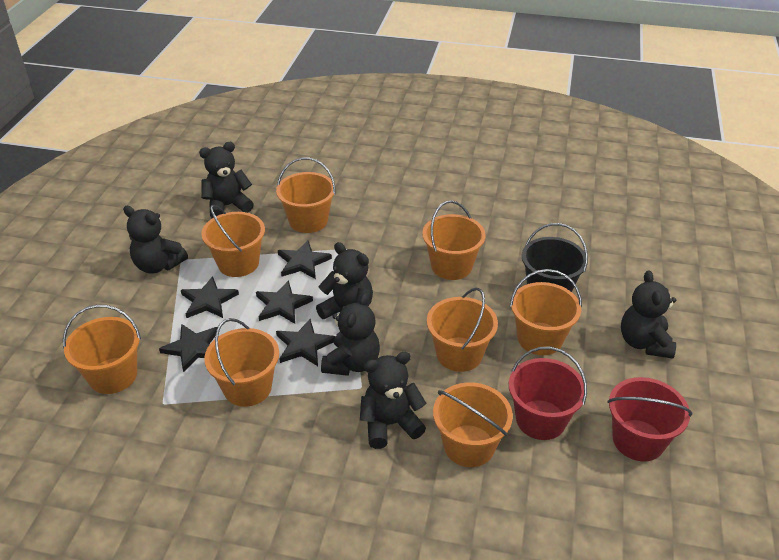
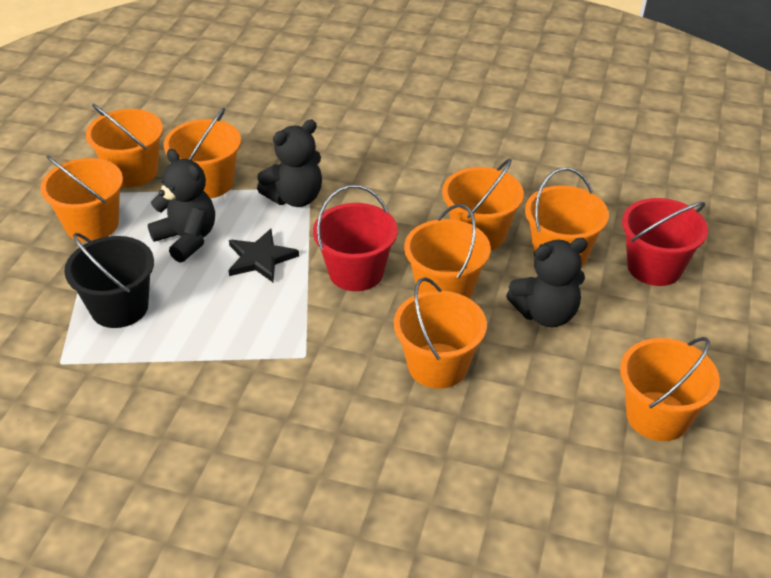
black star: 5 -> 1
black teddy bear: 6 -> 3

